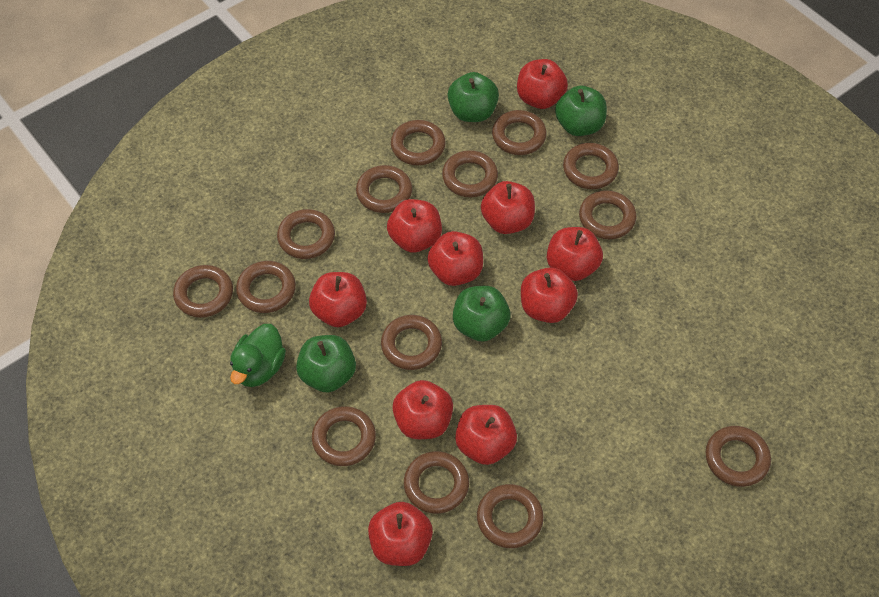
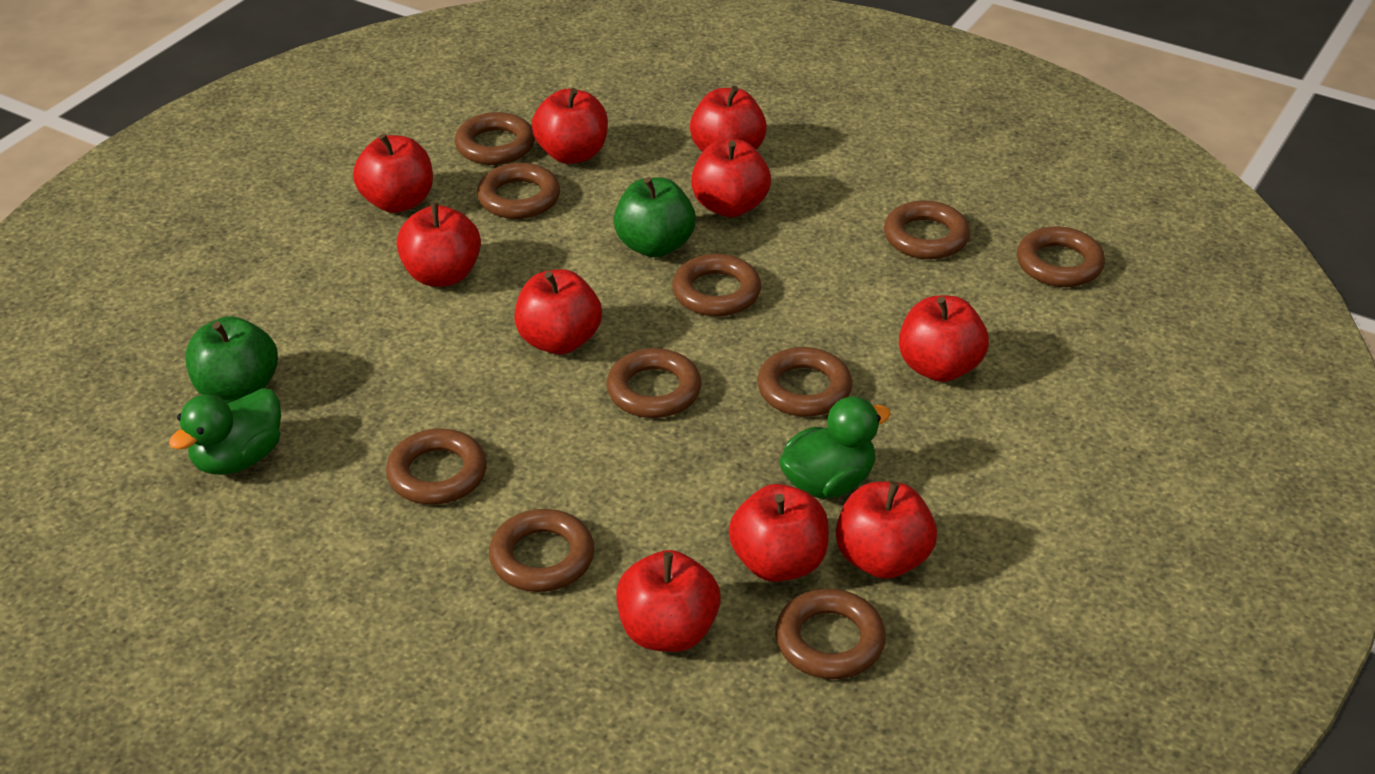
brown ring: 14 -> 10
green apple: 4 -> 2
green duck: 1 -> 2

